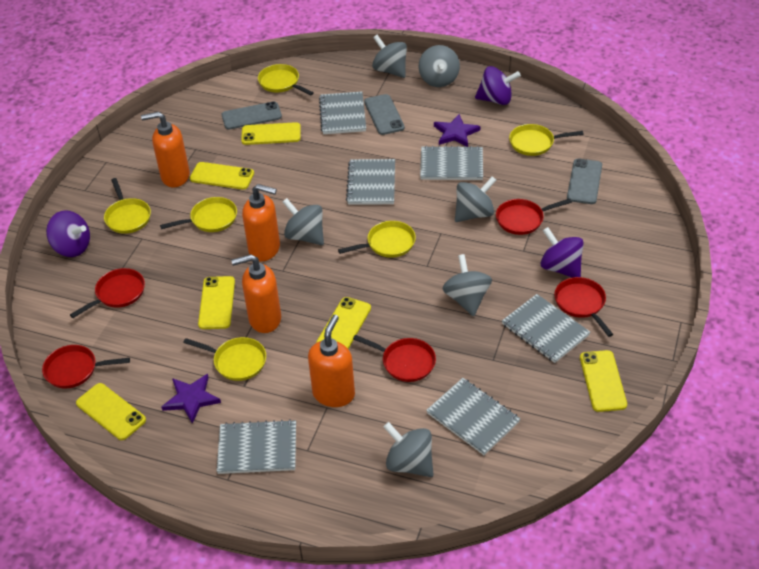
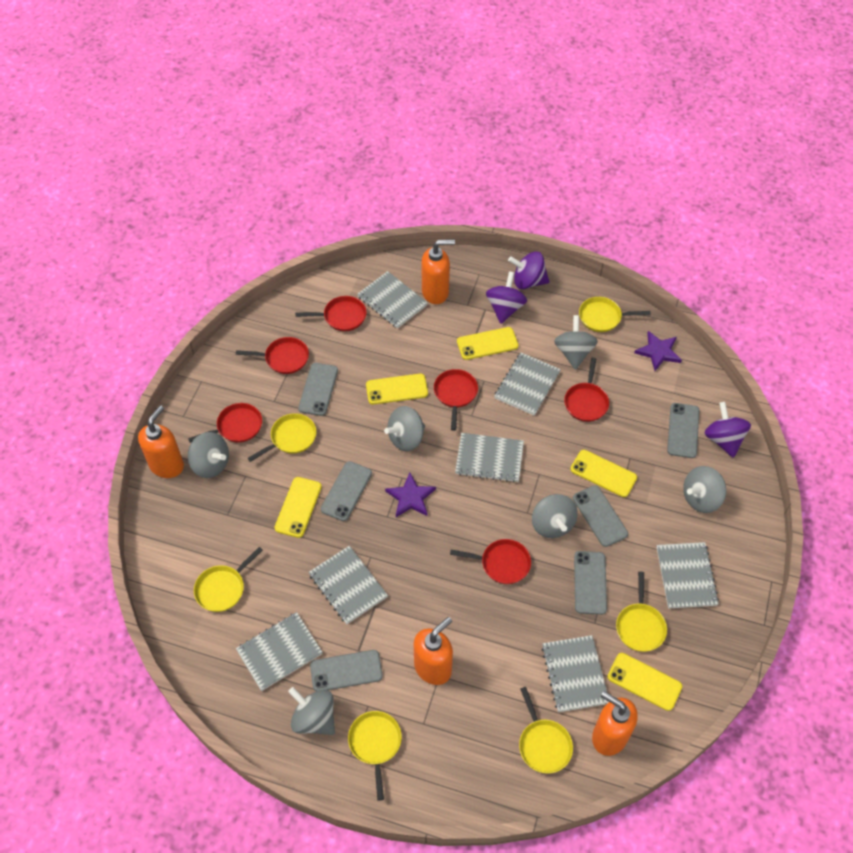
grey notebook: 6 -> 7
grey phone: 3 -> 6
red pan: 5 -> 6
yellow phone: 6 -> 5

